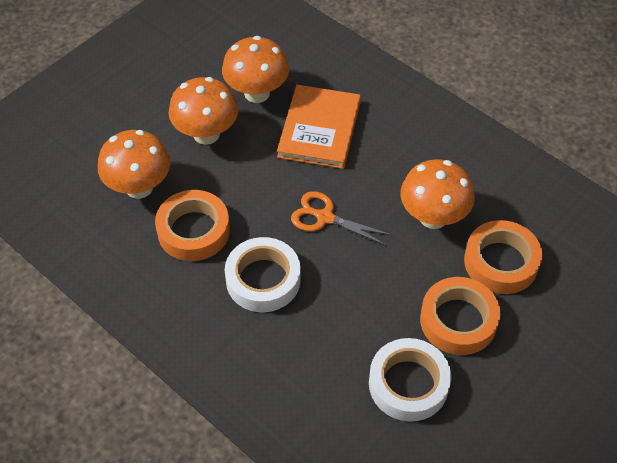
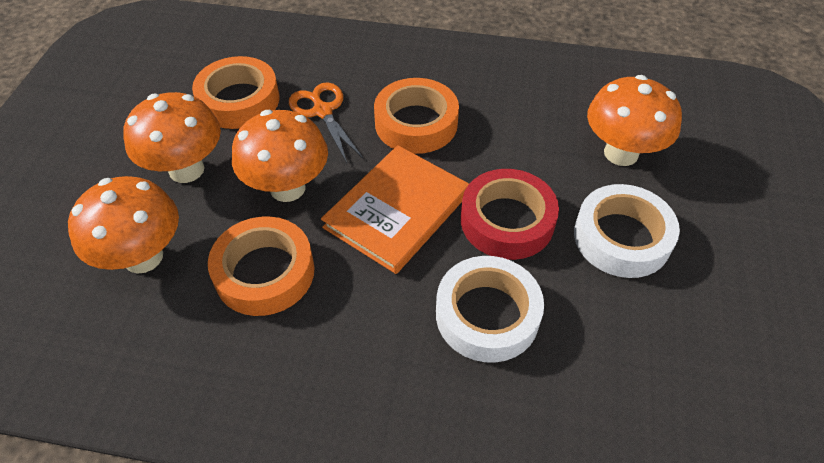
red tape: 0 -> 1

